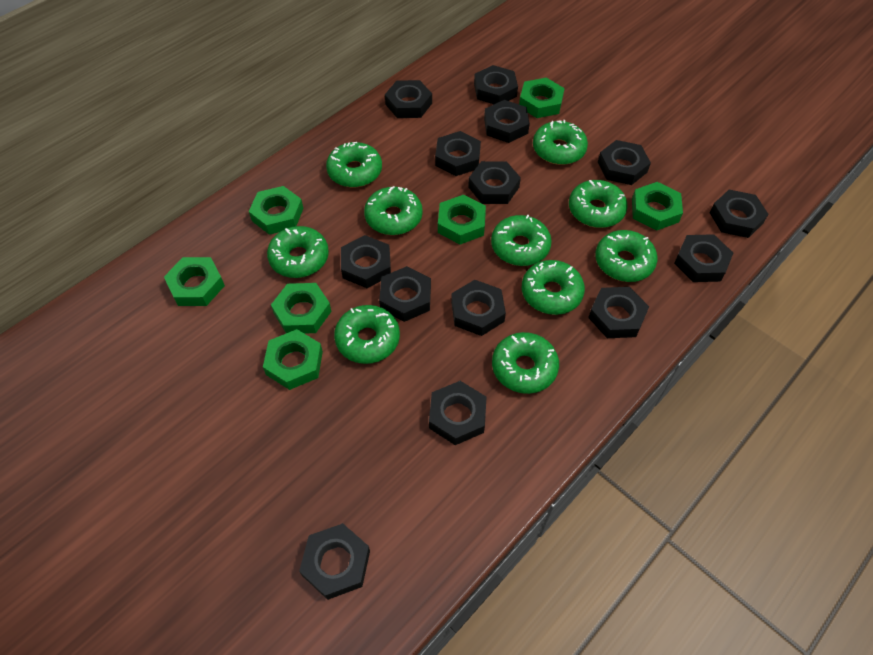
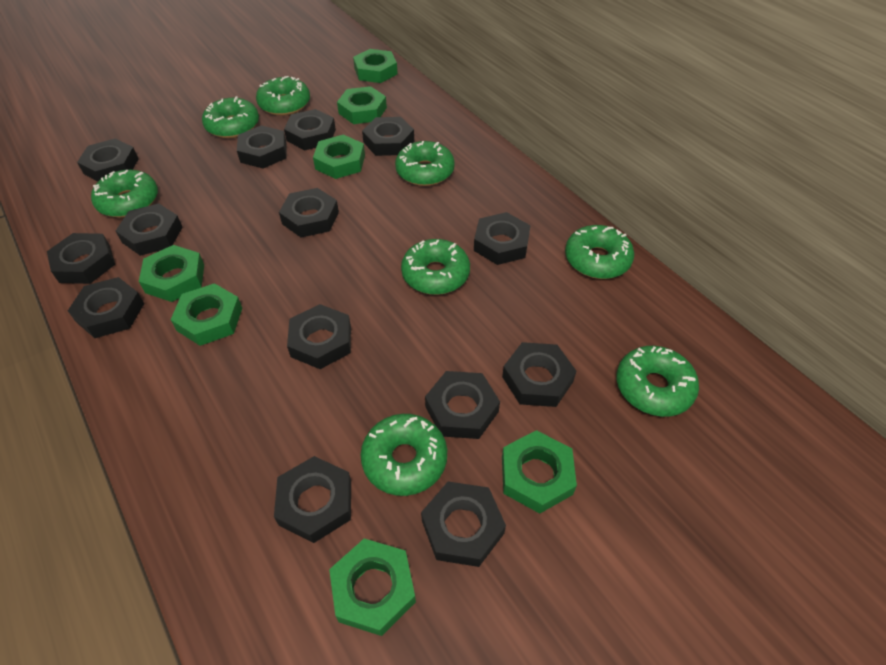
green donut: 10 -> 8

